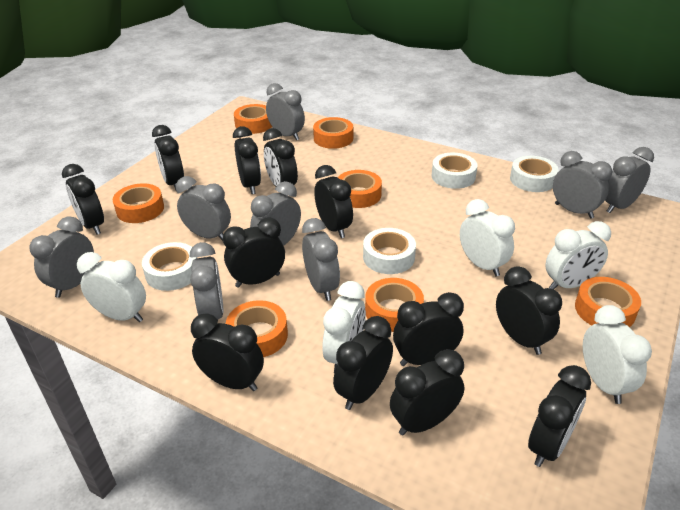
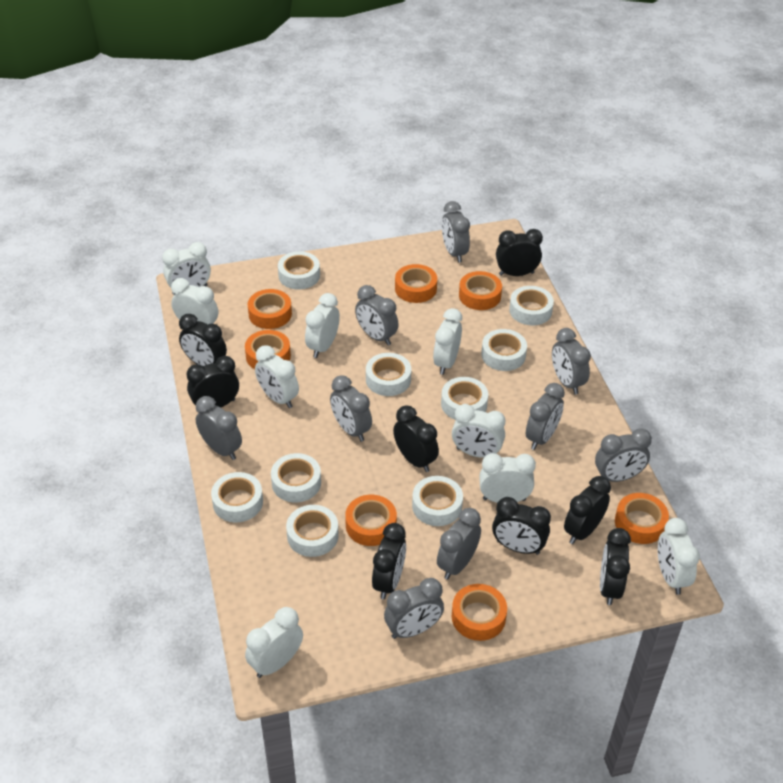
black clock: 12 -> 8
grey clock: 8 -> 9
white clock: 5 -> 9
white tape: 4 -> 9

